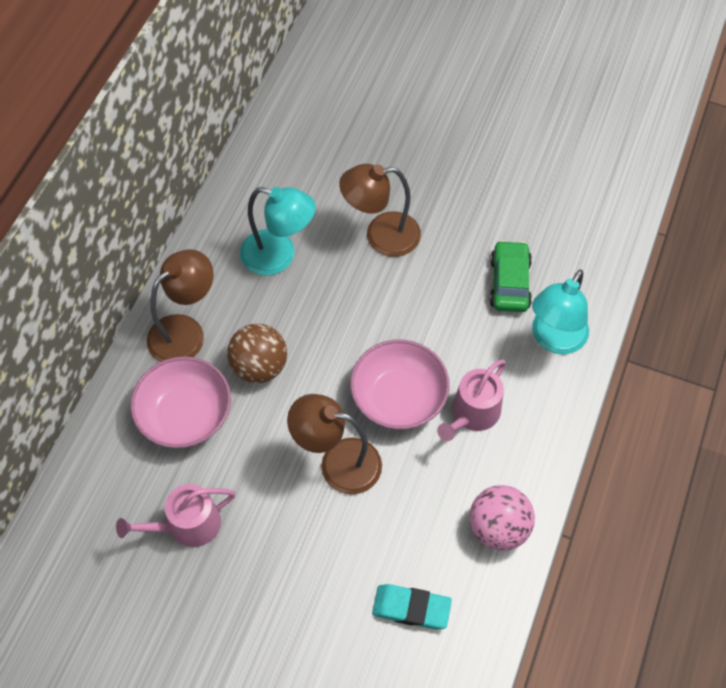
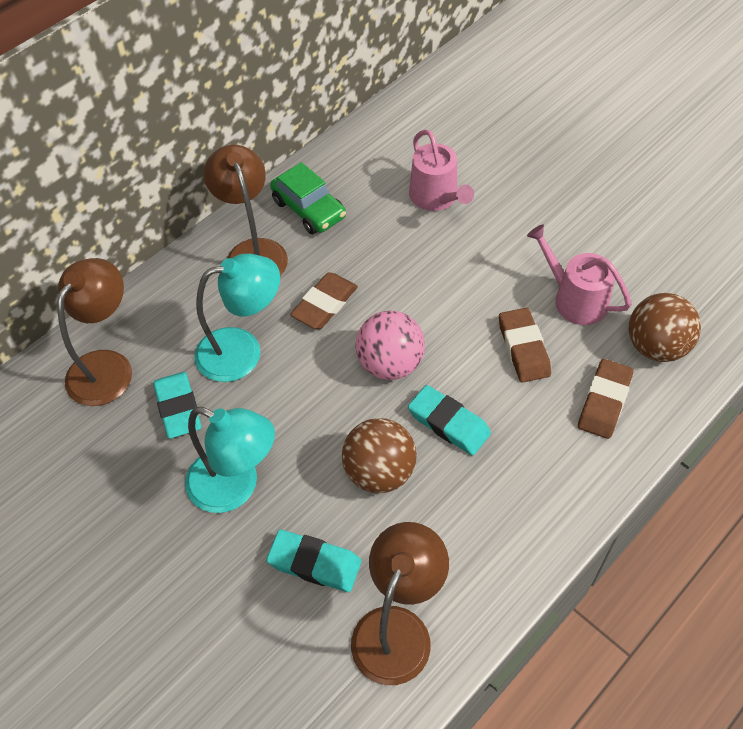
brown ball: 1 -> 2
brown eraser: 0 -> 3
pink bowl: 2 -> 0
turquoise eraser: 1 -> 3

